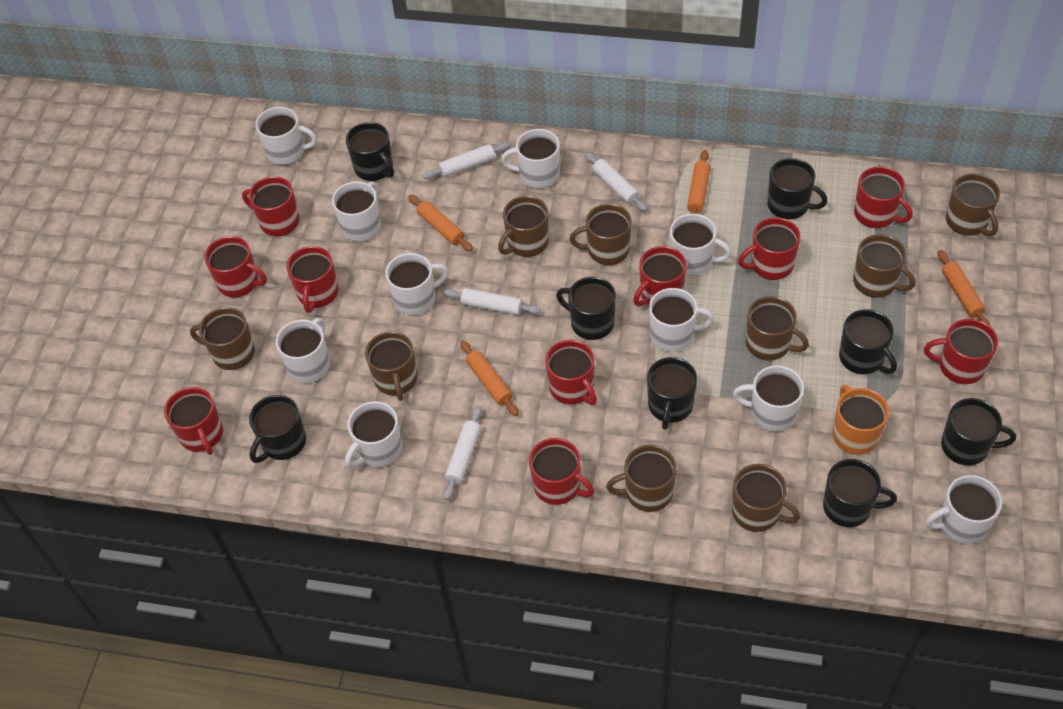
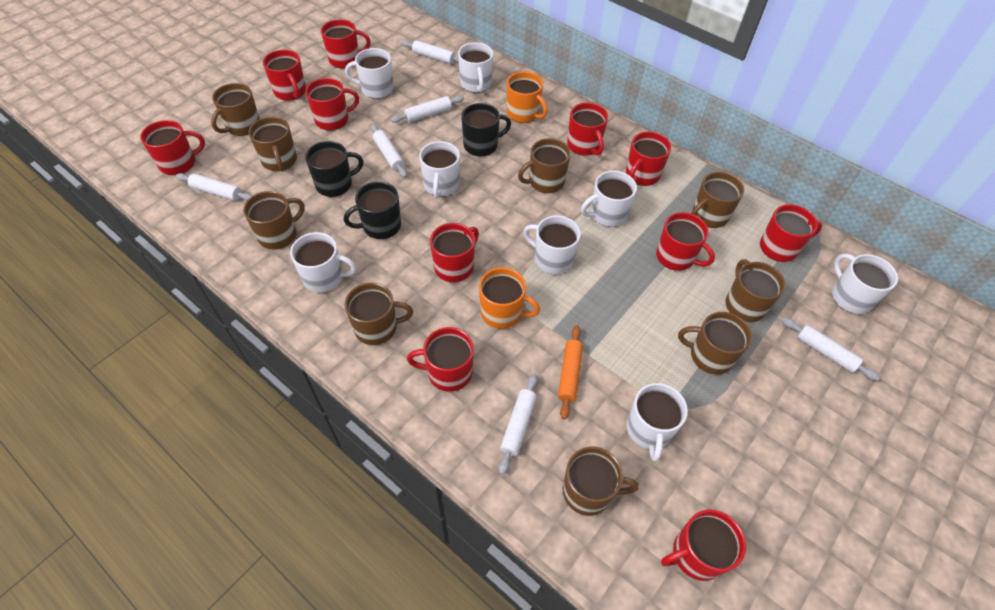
black mug: 8 -> 3
orange mug: 1 -> 2
orange rolling pin: 4 -> 1
red mug: 10 -> 11
white mug: 10 -> 8
white rolling pin: 4 -> 6

